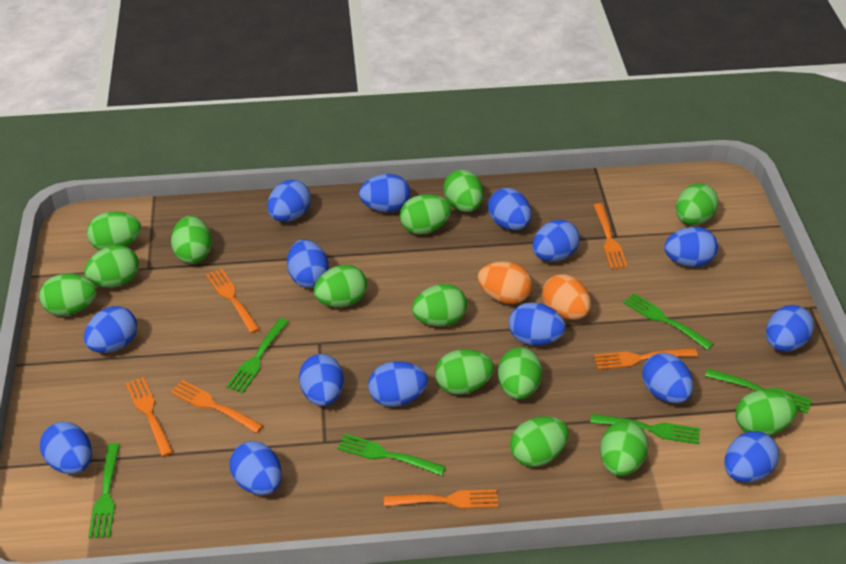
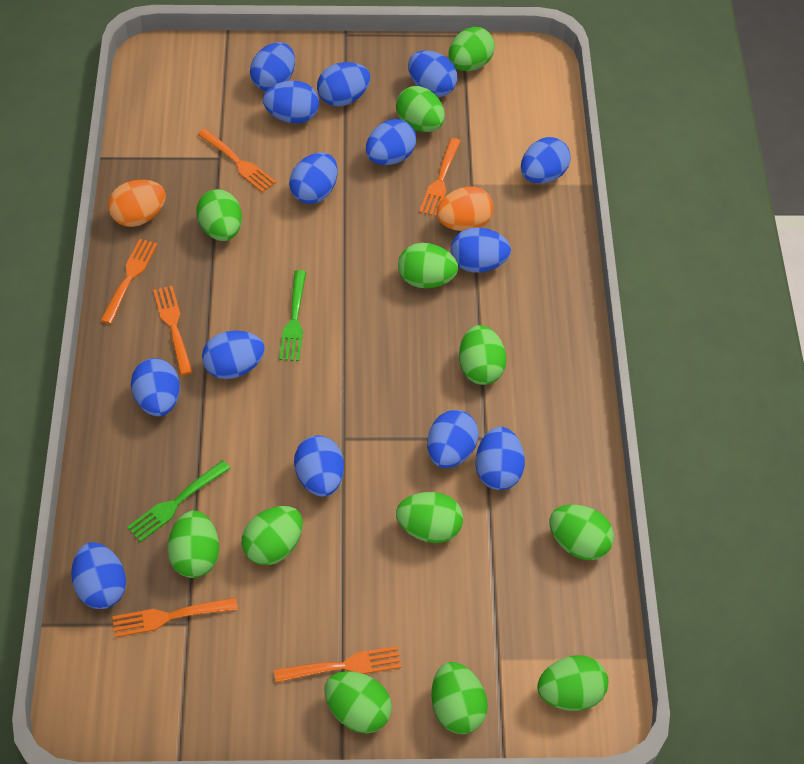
blue egg: 15 -> 14
green egg: 14 -> 12
green fork: 6 -> 2

